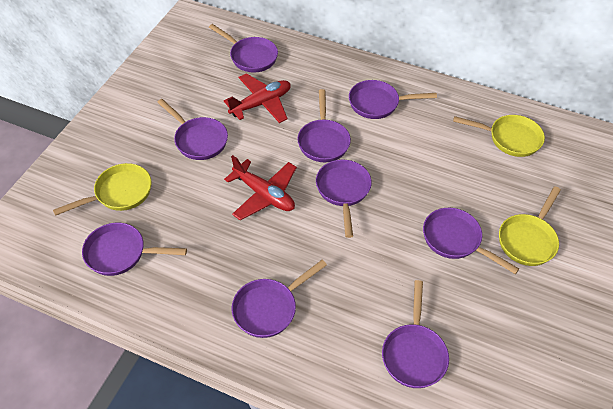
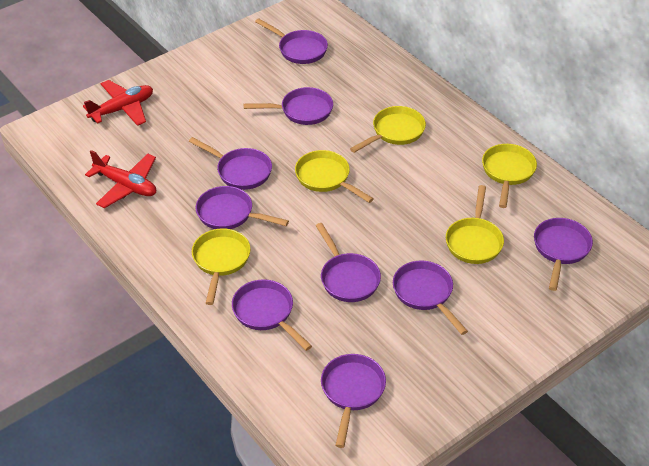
yellow pan: 3 -> 5

